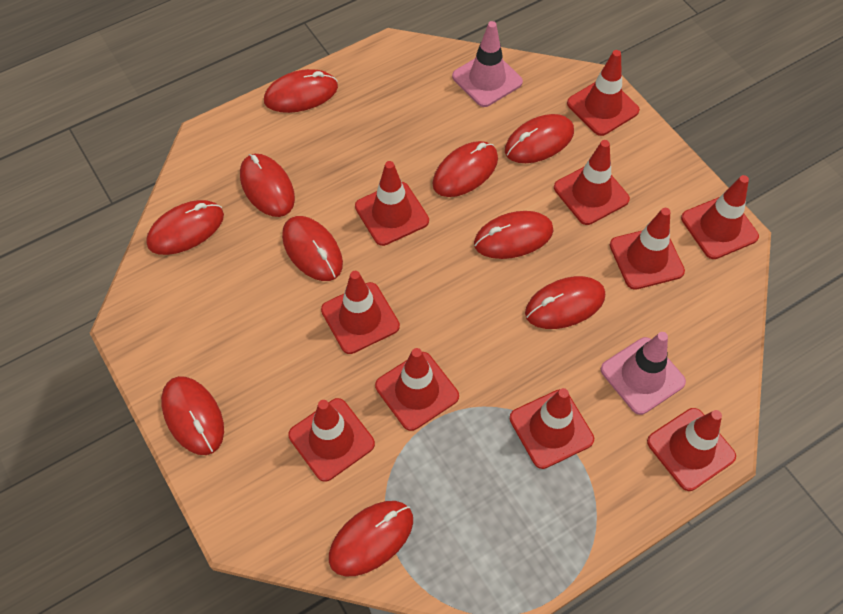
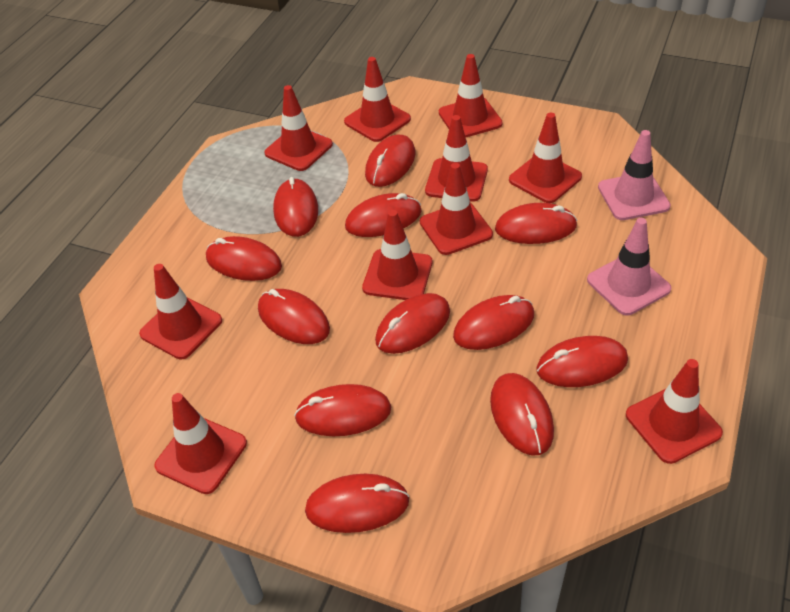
red mouse: 10 -> 12

